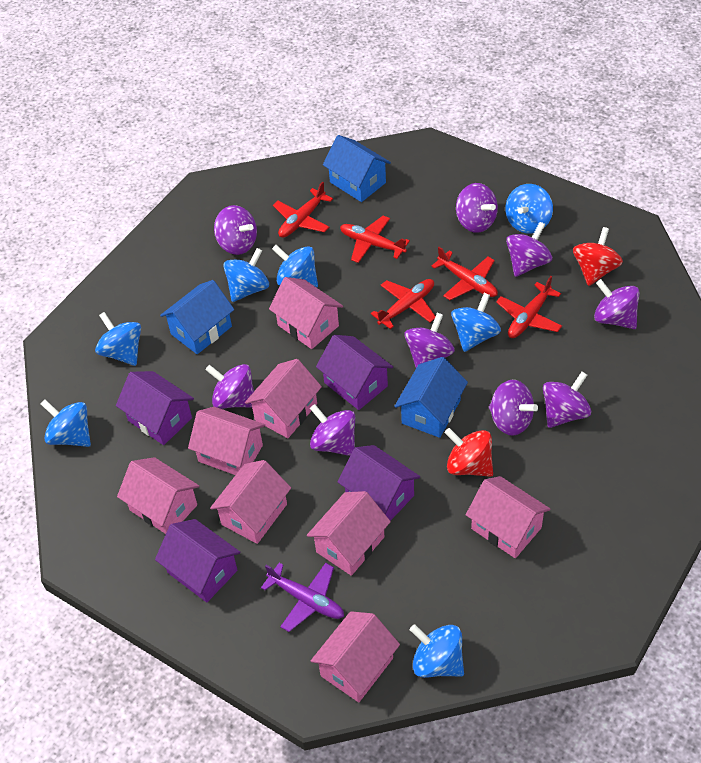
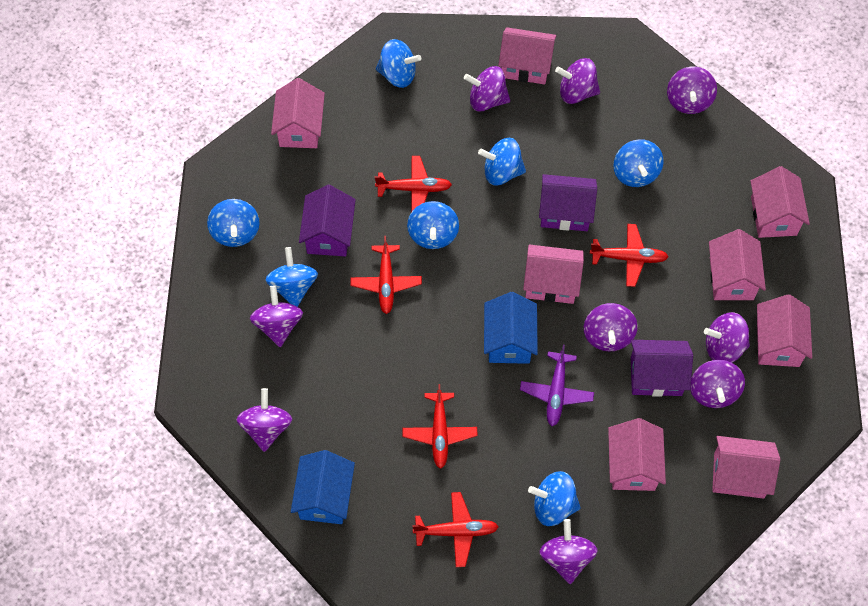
blue house: 3 -> 2
purple house: 4 -> 3
red spinning top: 2 -> 0

